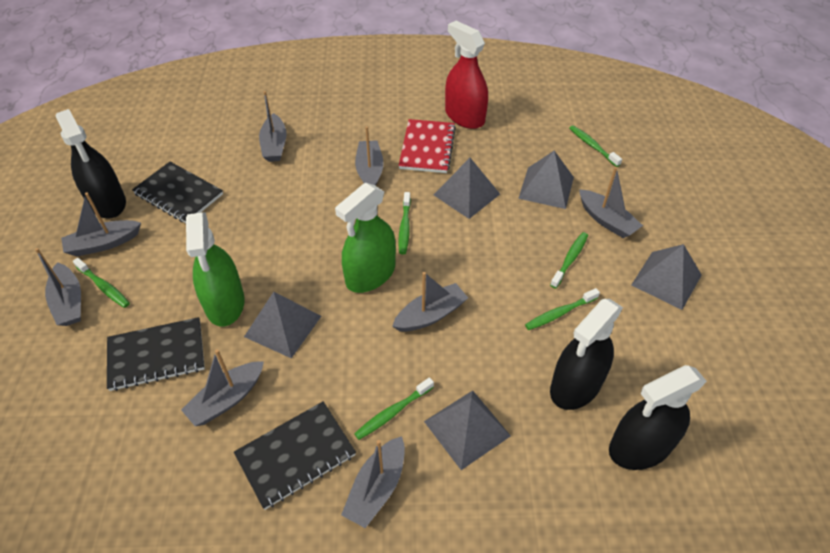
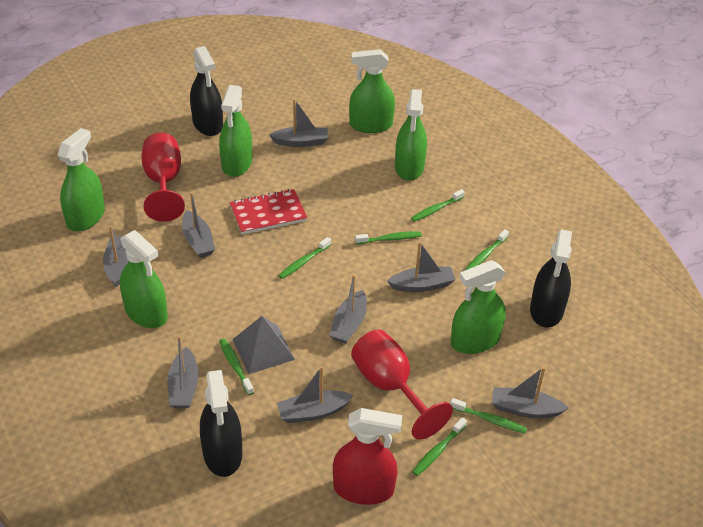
black notebook: 3 -> 0
green spray bottle: 2 -> 6
green toothbrush: 6 -> 7
grey pyramid: 5 -> 1
red goblet: 0 -> 2

